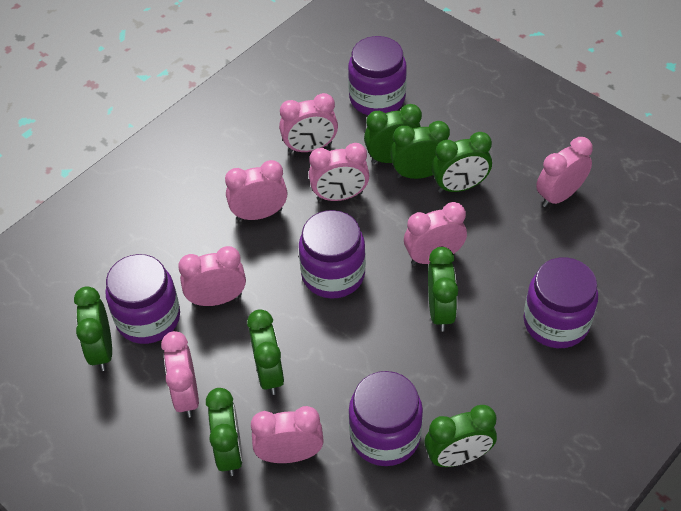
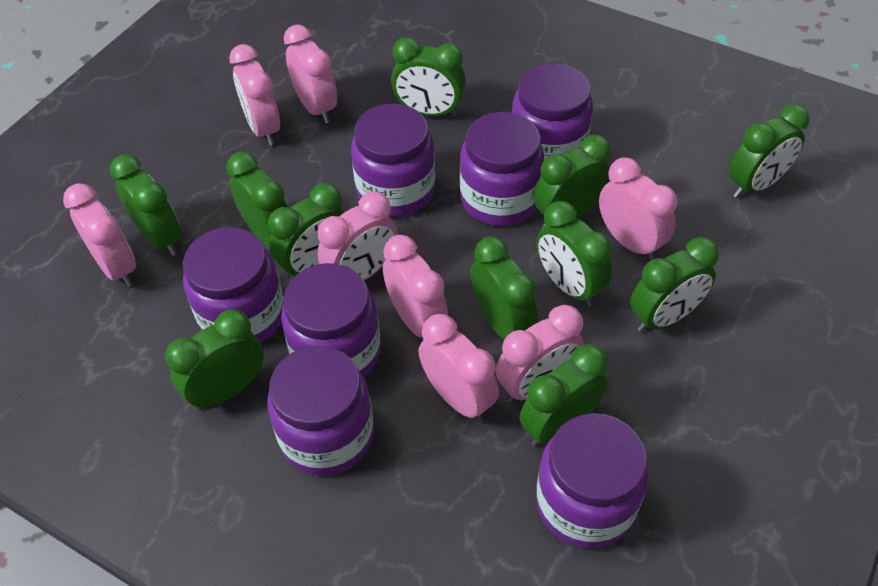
green clock: 8 -> 11
purple jar: 5 -> 7

